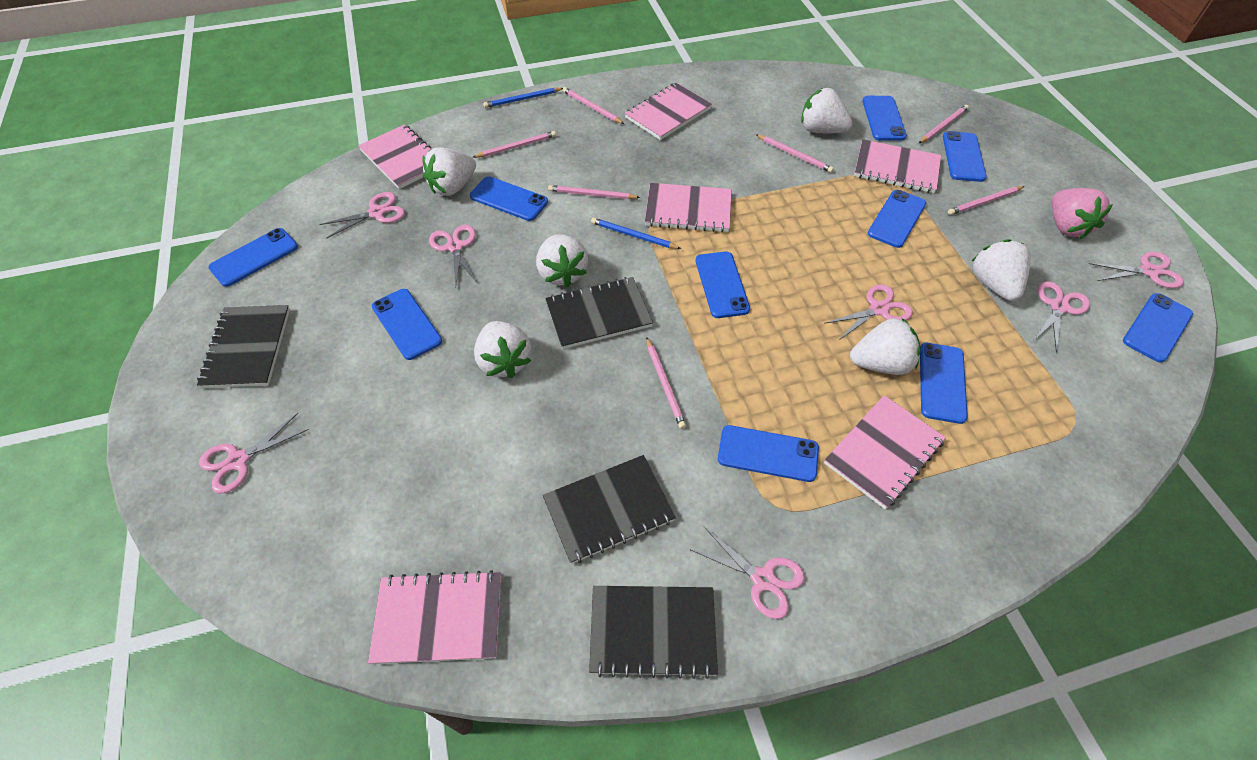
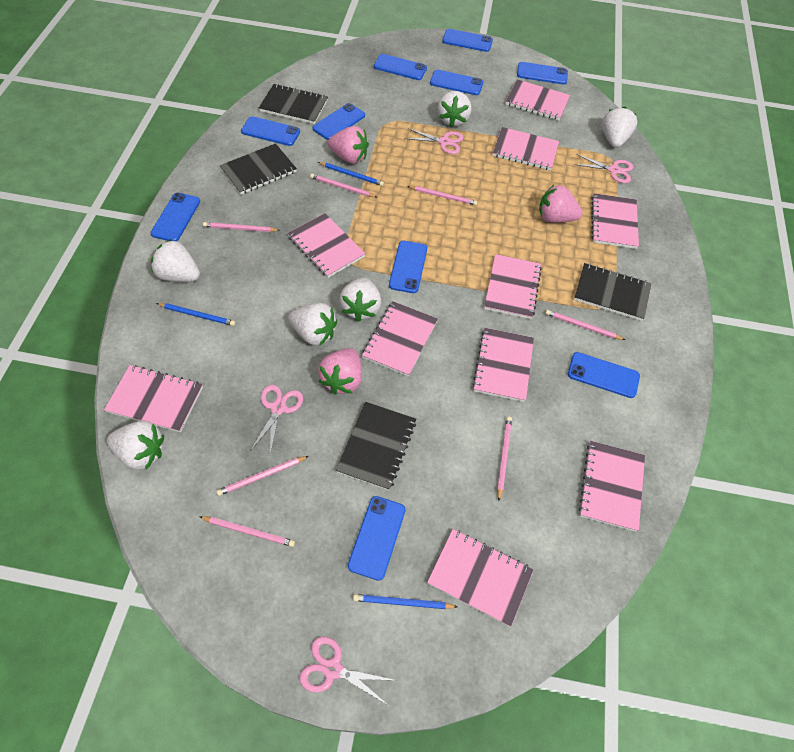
blue pencil: 2 -> 3
pink notebook: 6 -> 10
pink scissors: 7 -> 4
pink strawberry: 1 -> 3

